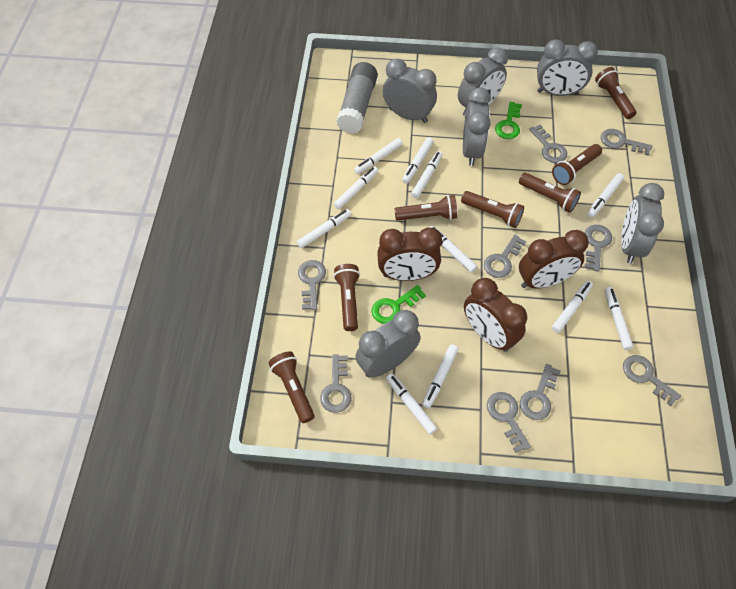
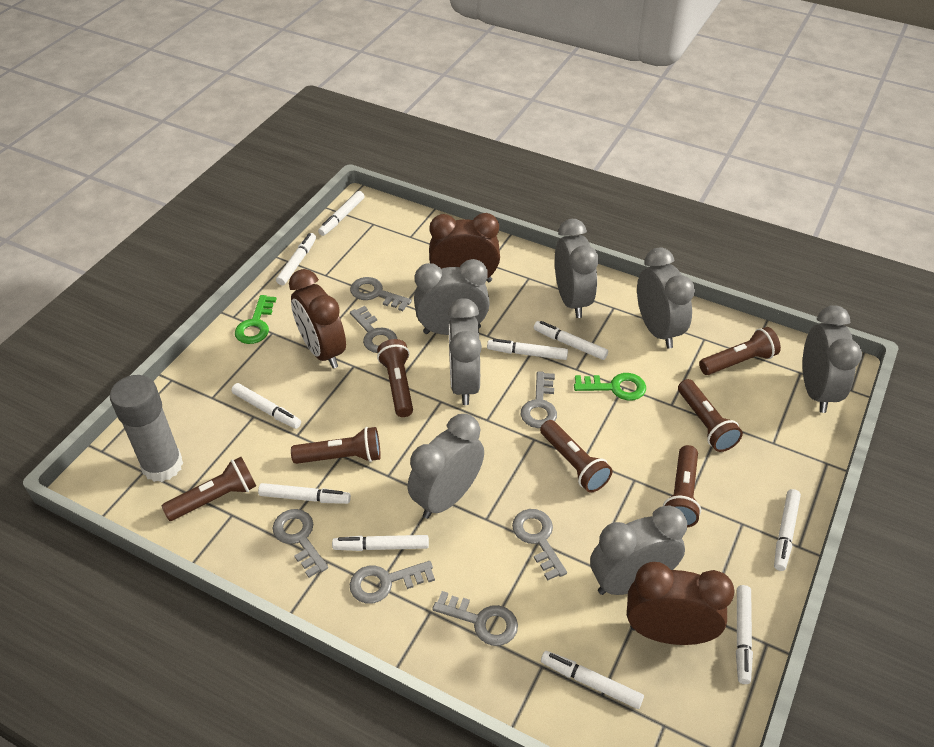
grey clock: 6 -> 7
grey key: 9 -> 7
white marker: 11 -> 10

